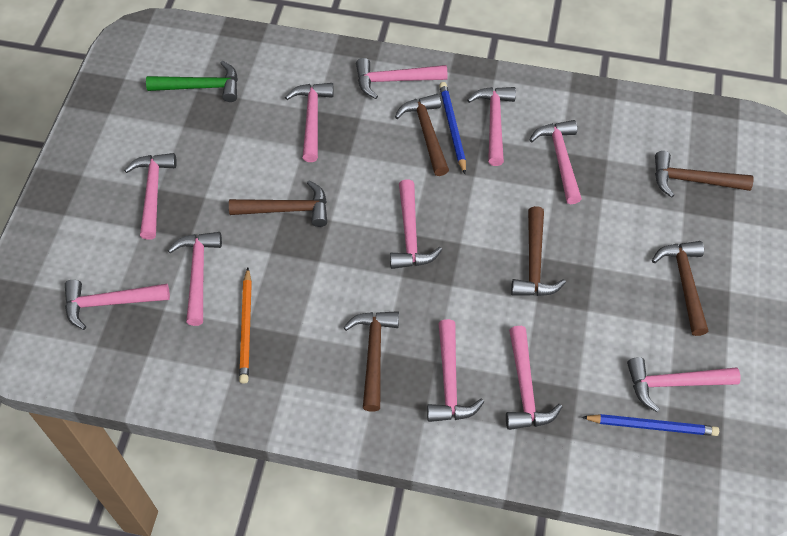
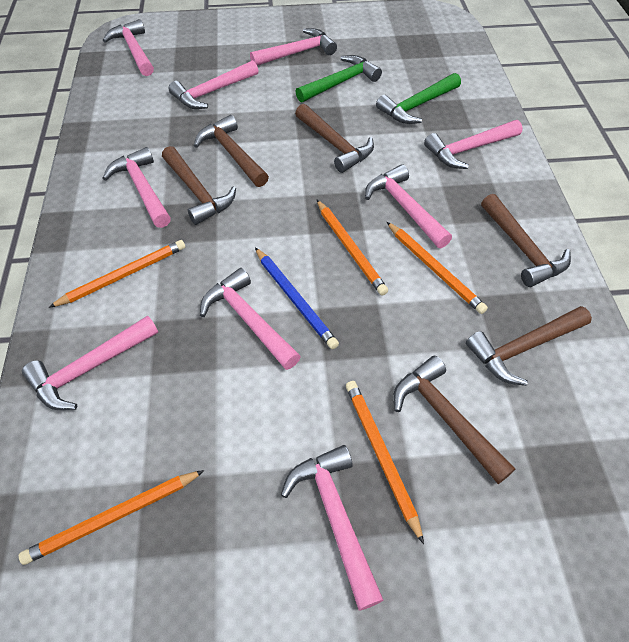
blue pencil: 2 -> 1
green hammer: 1 -> 2
orange pencil: 1 -> 5
pink hammer: 11 -> 9

